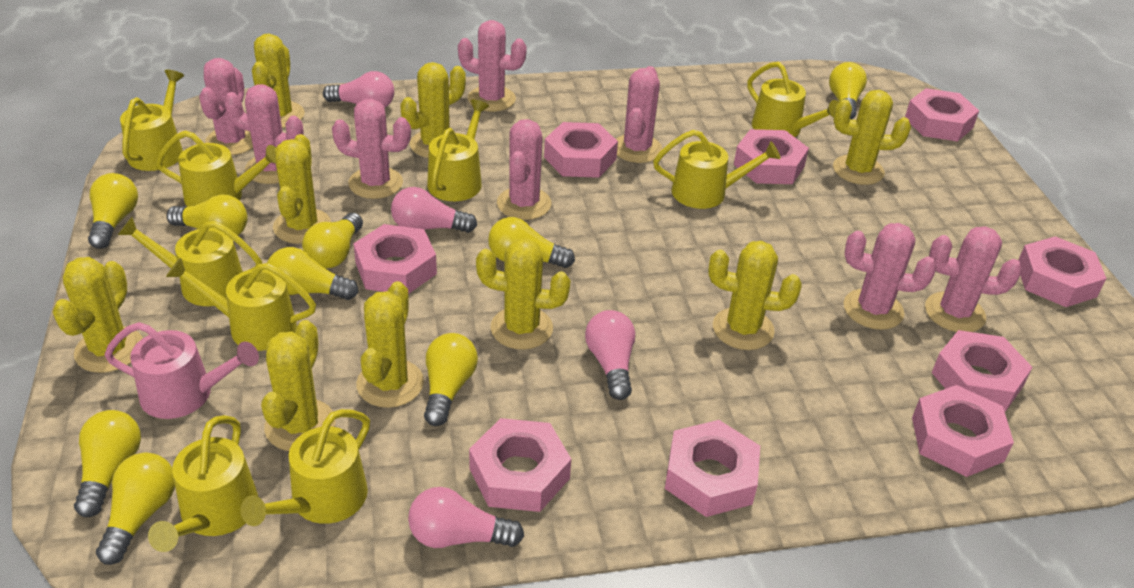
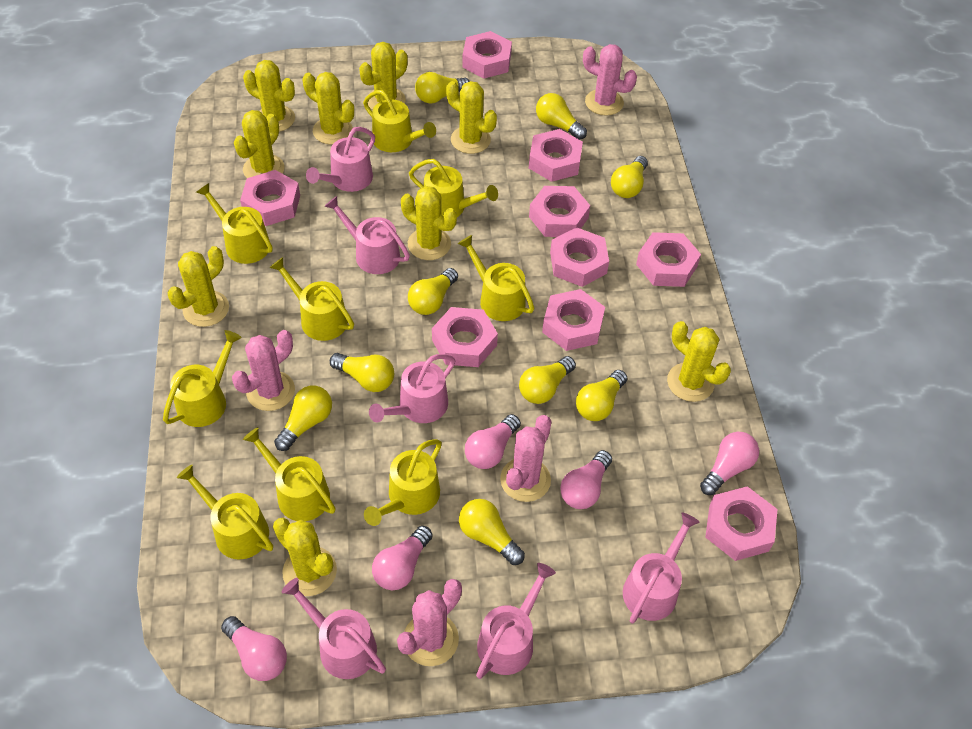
pink cactus: 8 -> 4
pink light bulb: 4 -> 5
pink watering can: 1 -> 6

